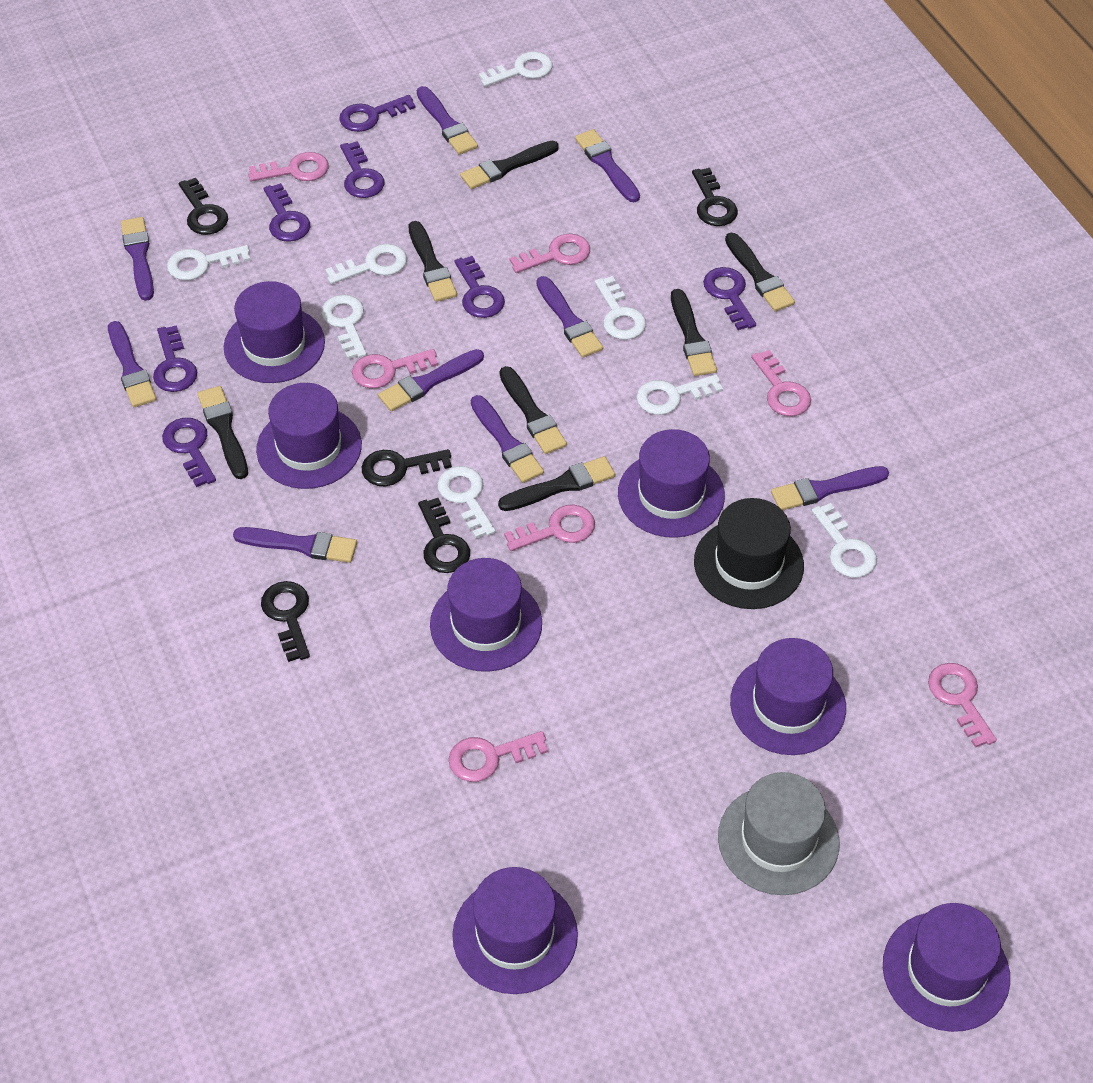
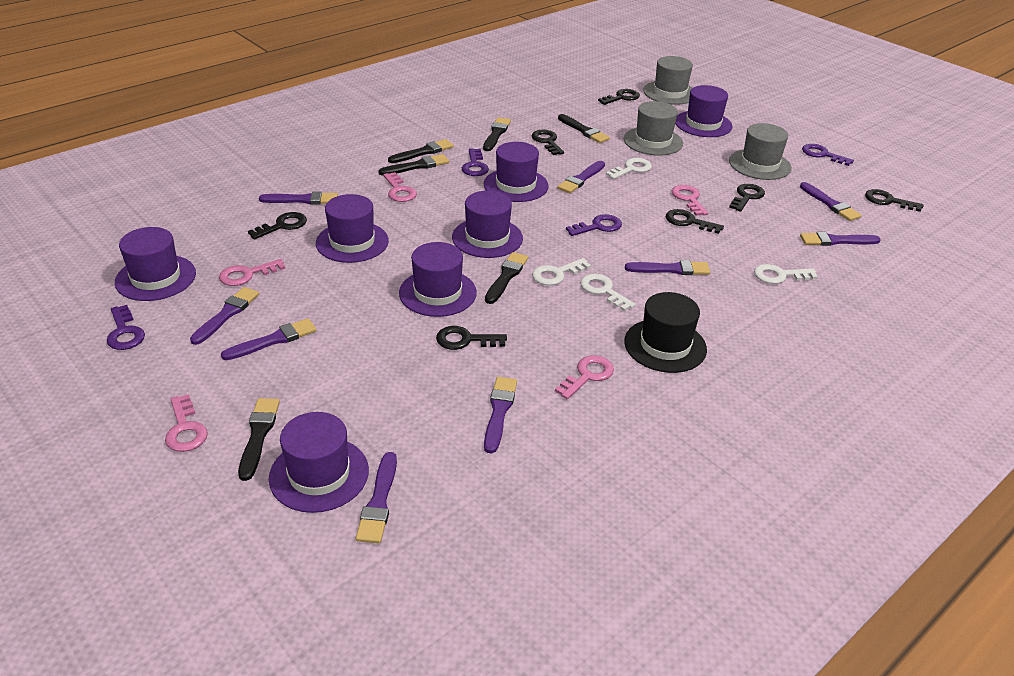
black brush: 7 -> 6
black key: 5 -> 7
grey hat: 1 -> 3
pink key: 7 -> 5
purple key: 7 -> 4
white key: 8 -> 4

